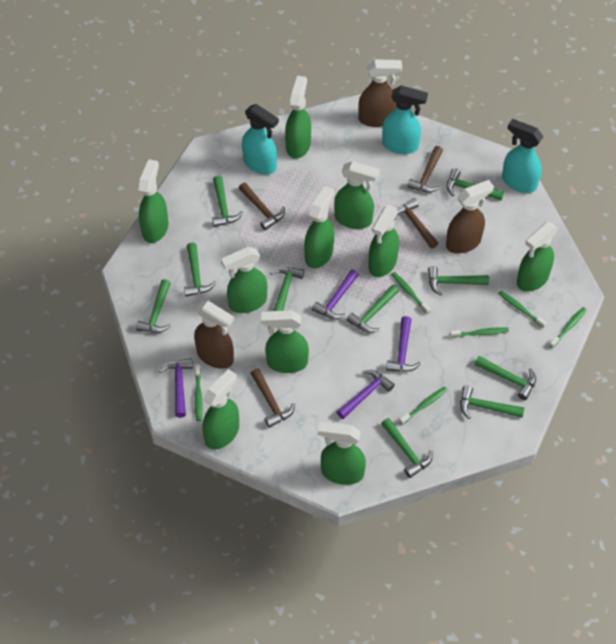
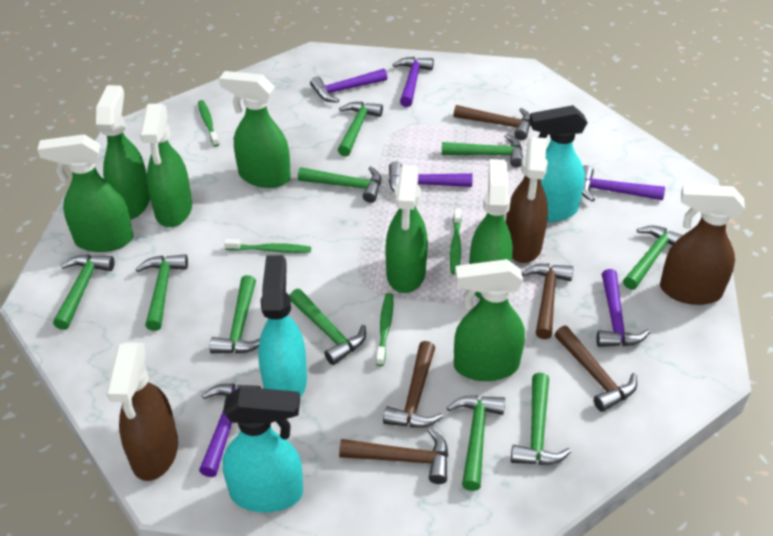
brown hammer: 4 -> 5
green spray bottle: 10 -> 7
green toothbrush: 6 -> 4
purple hammer: 4 -> 6

